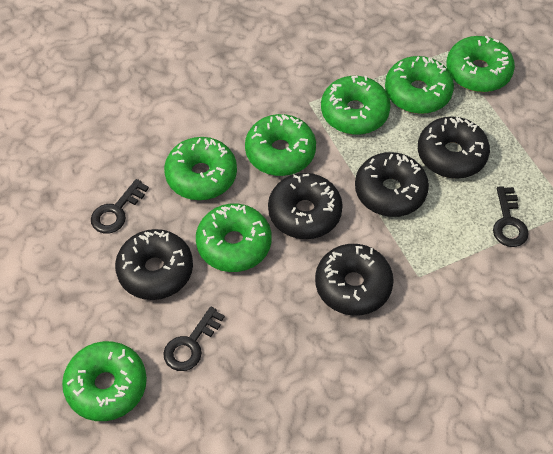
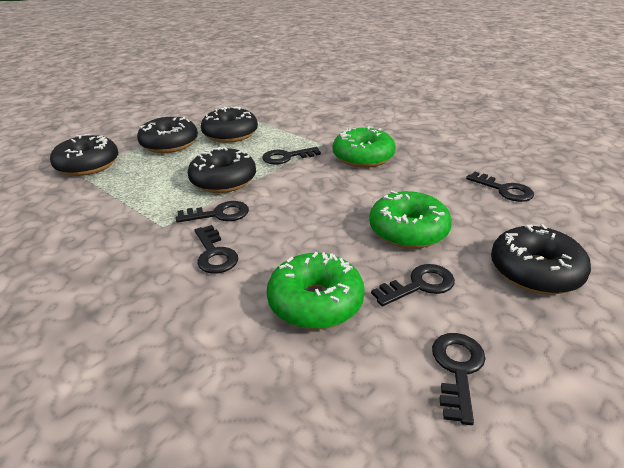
black key: 3 -> 6
green donut: 7 -> 3

